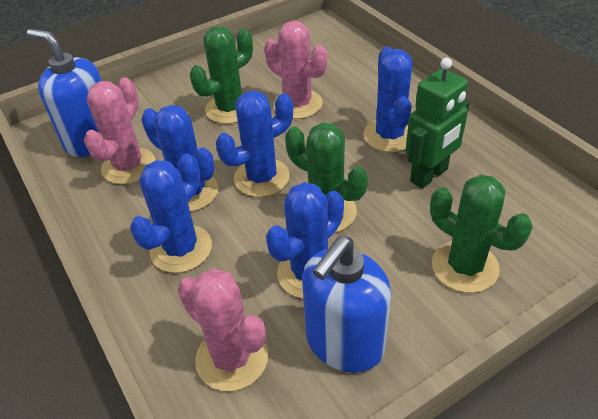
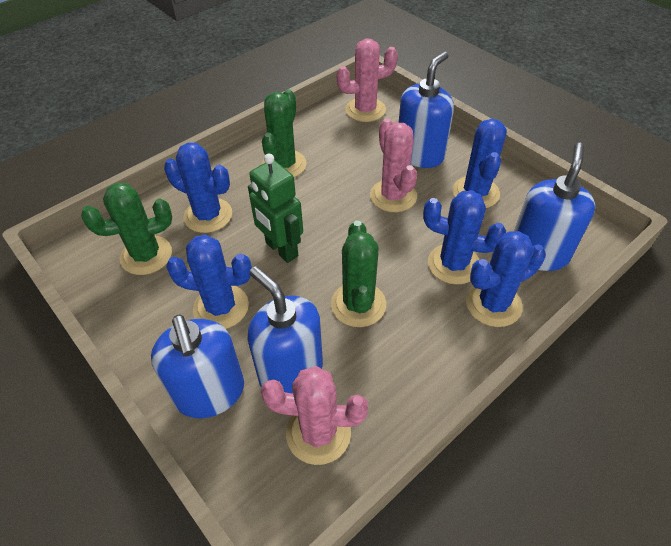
blue soap dispenser: 2 -> 4

